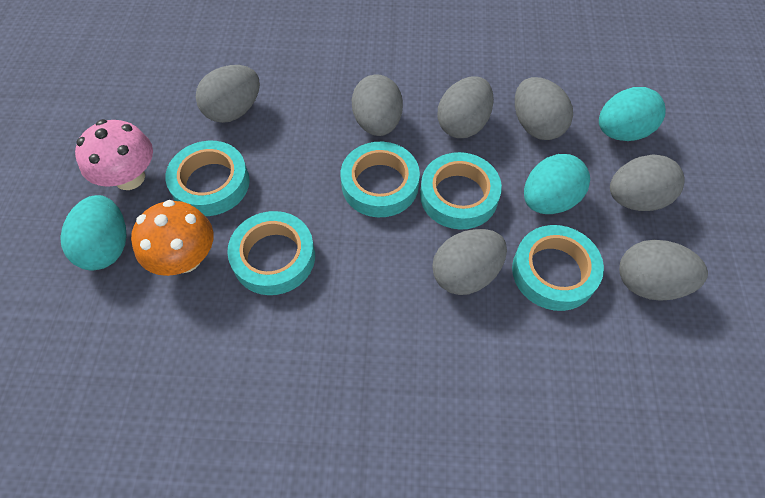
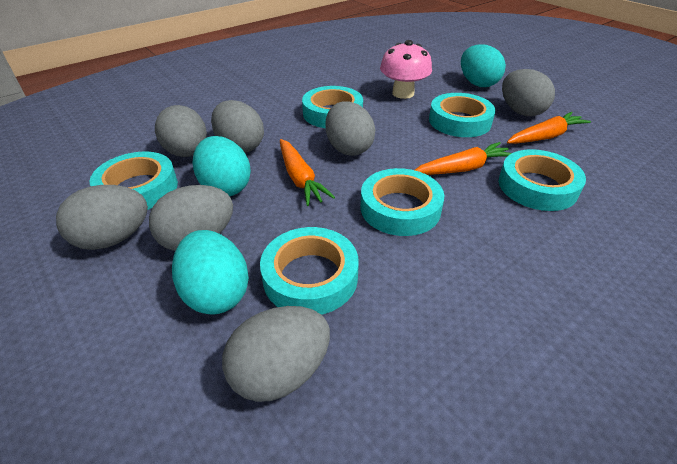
orange carrot: 0 -> 3
orange mushroom: 1 -> 0
turquoise tape: 5 -> 6

